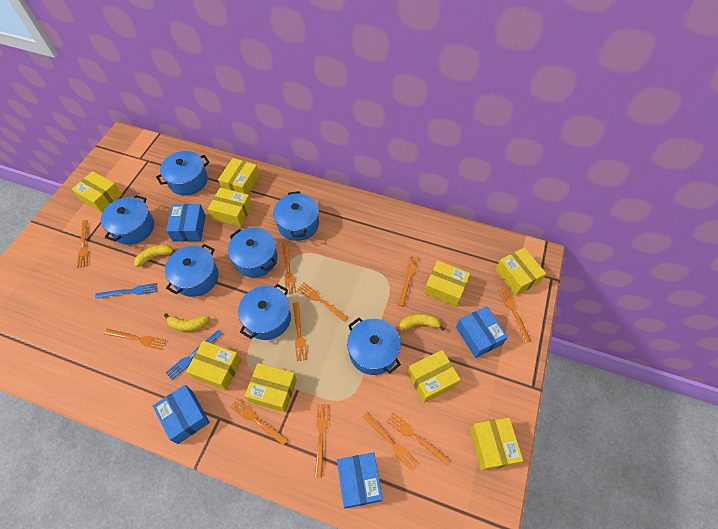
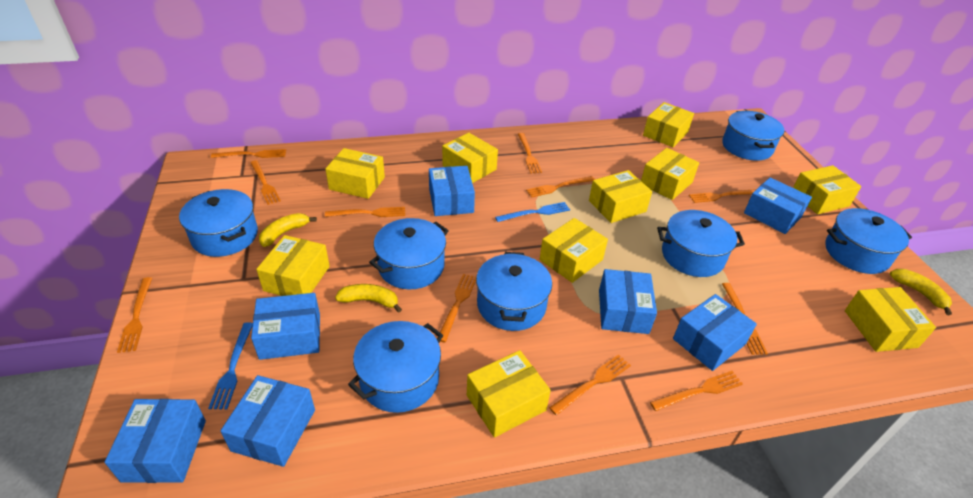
blue box: 4 -> 7
yellow box: 9 -> 10

